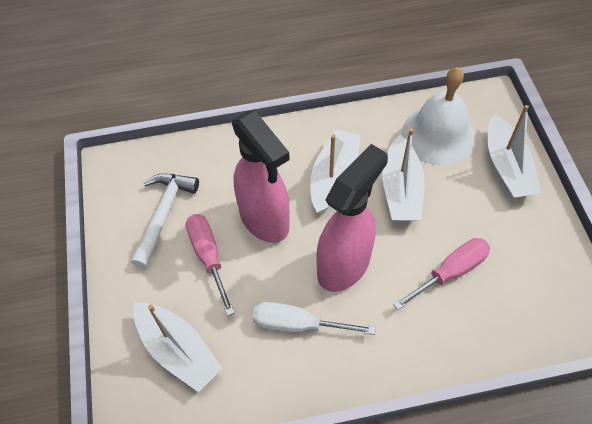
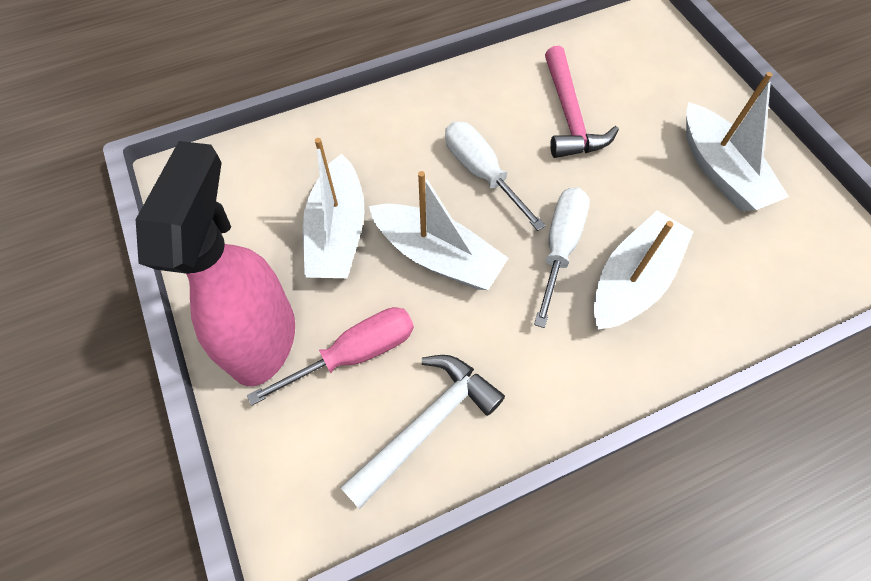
pink hammer: 0 -> 1
pink screwdriver: 2 -> 1
pink spray bottle: 2 -> 1
white bell: 1 -> 0
white screwdriver: 1 -> 2

